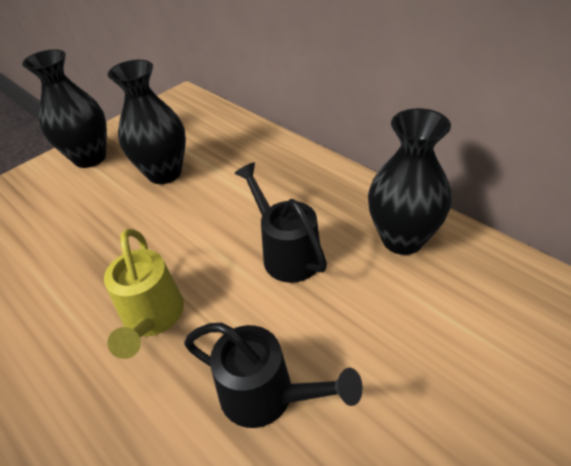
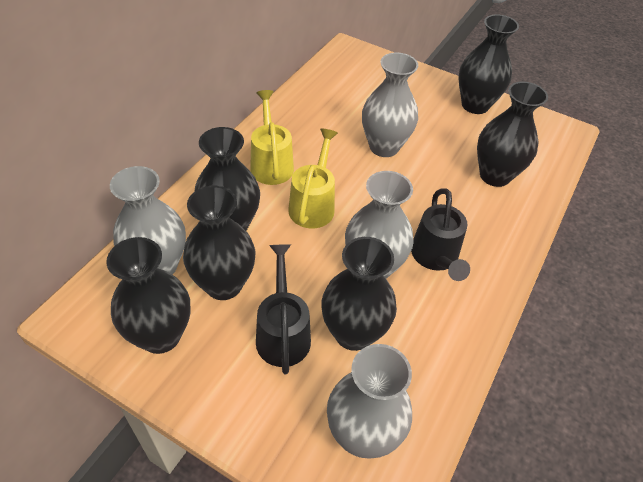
black vase: 3 -> 6
grey vase: 0 -> 4
yellow watering can: 1 -> 2

